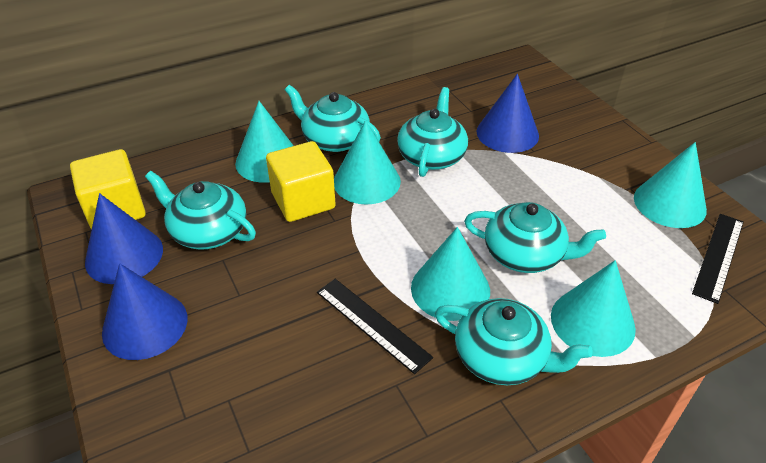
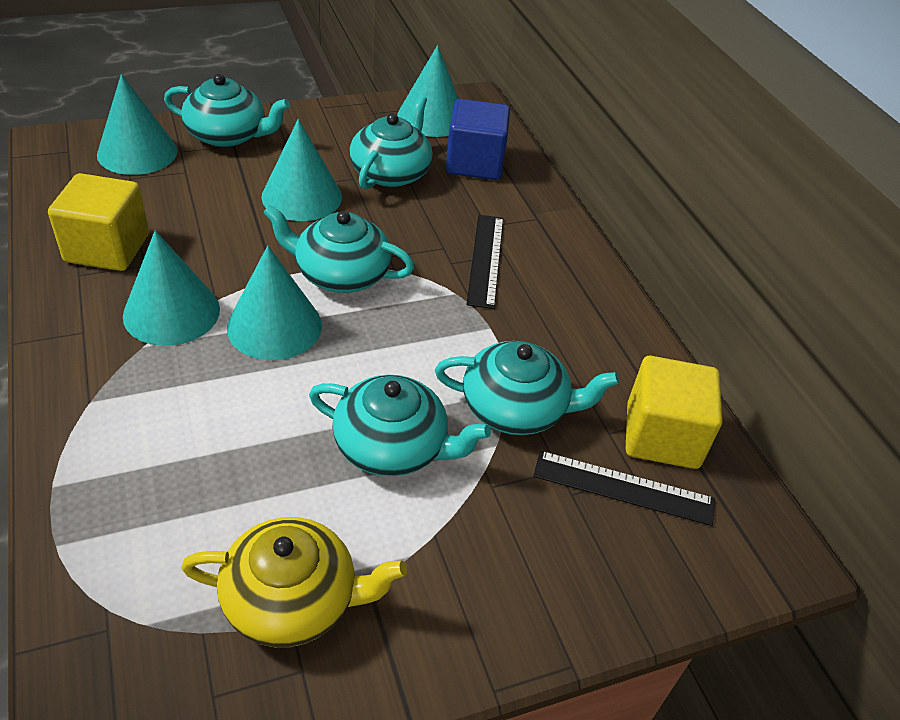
blue cone: 3 -> 0
blue cube: 0 -> 1
yellow teapot: 0 -> 1

